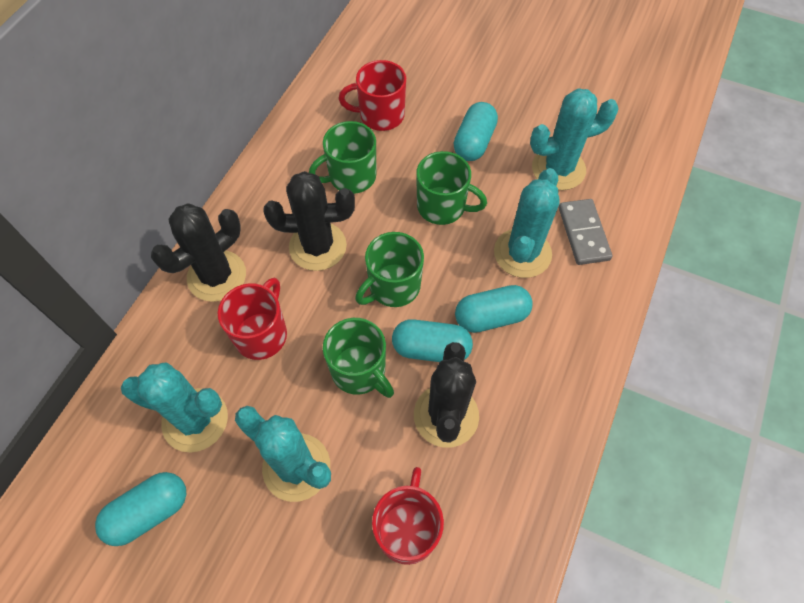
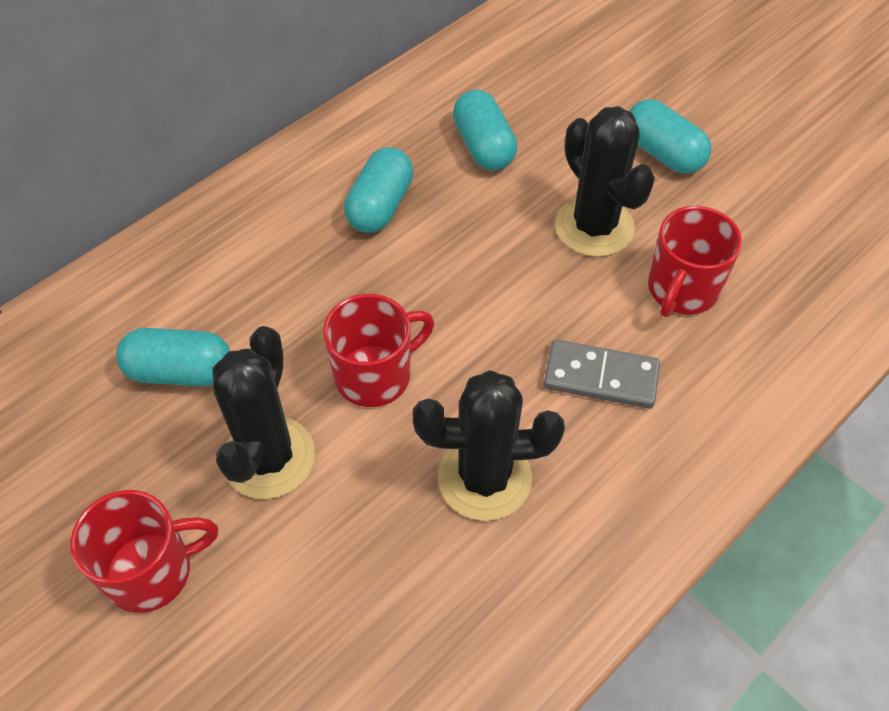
green mug: 4 -> 0
turquoise cactus: 4 -> 0

